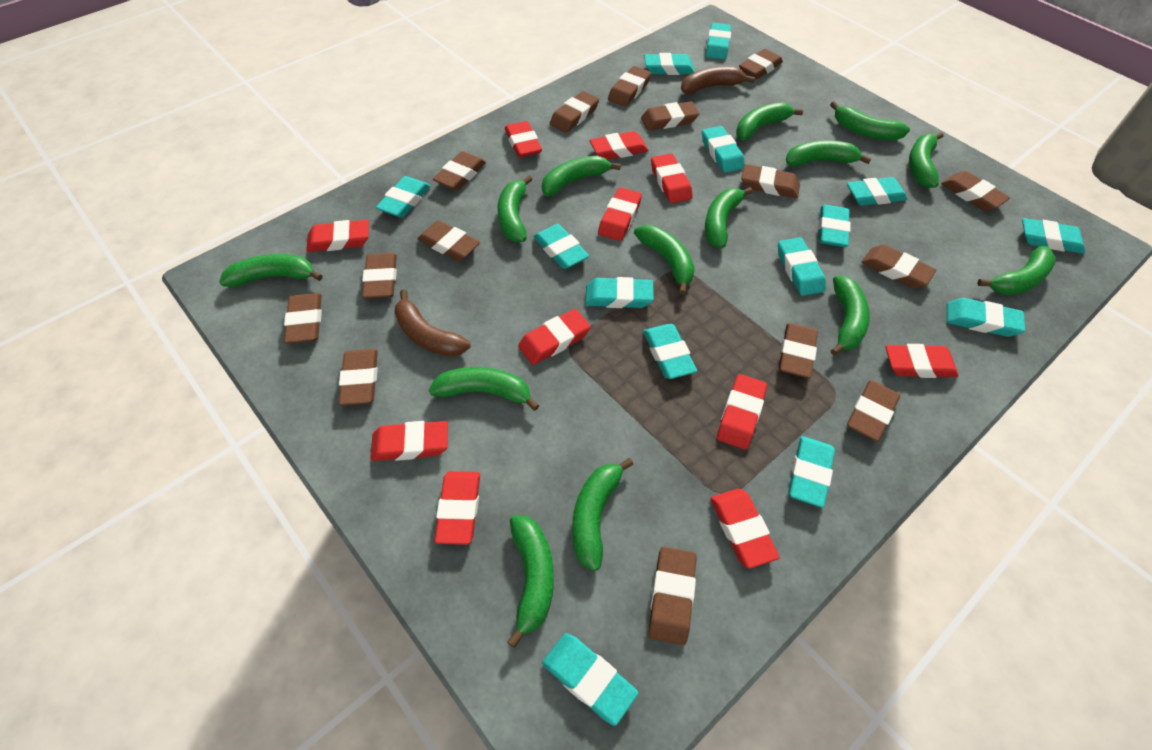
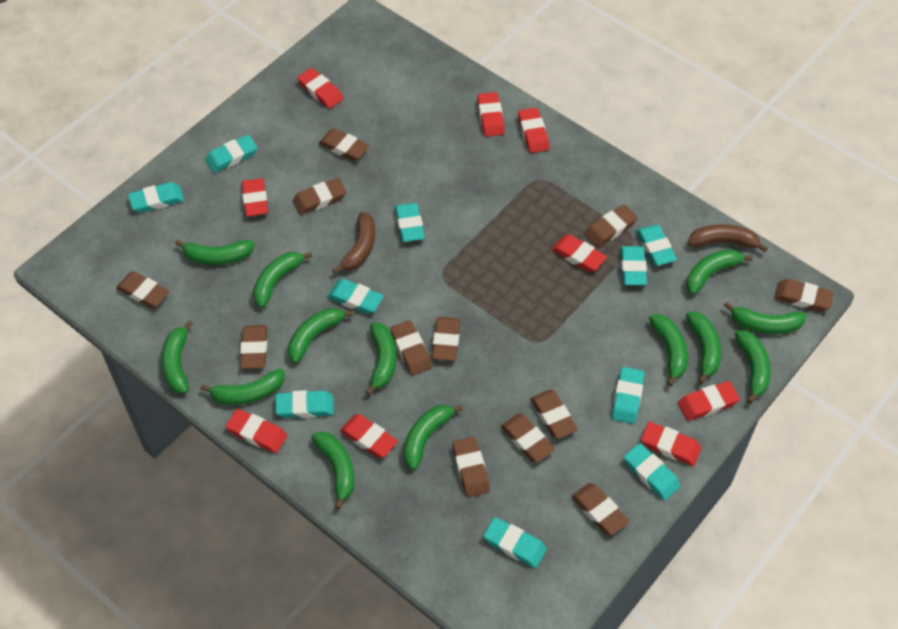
brown eraser: 15 -> 12
green banana: 14 -> 13
red eraser: 11 -> 9
turquoise eraser: 14 -> 10

